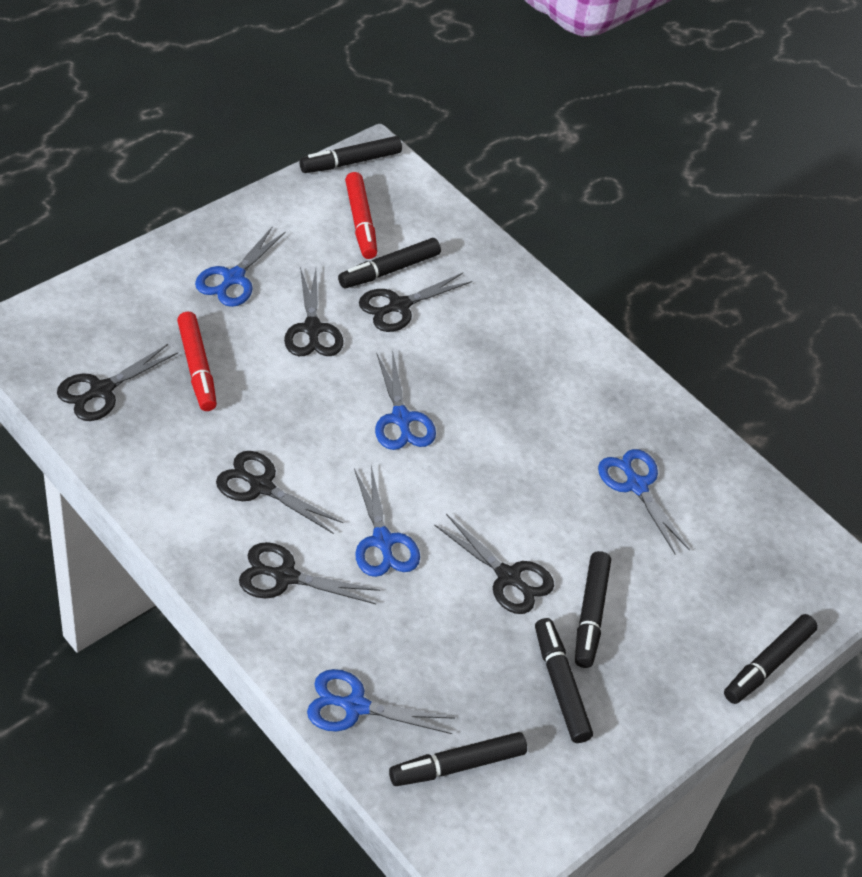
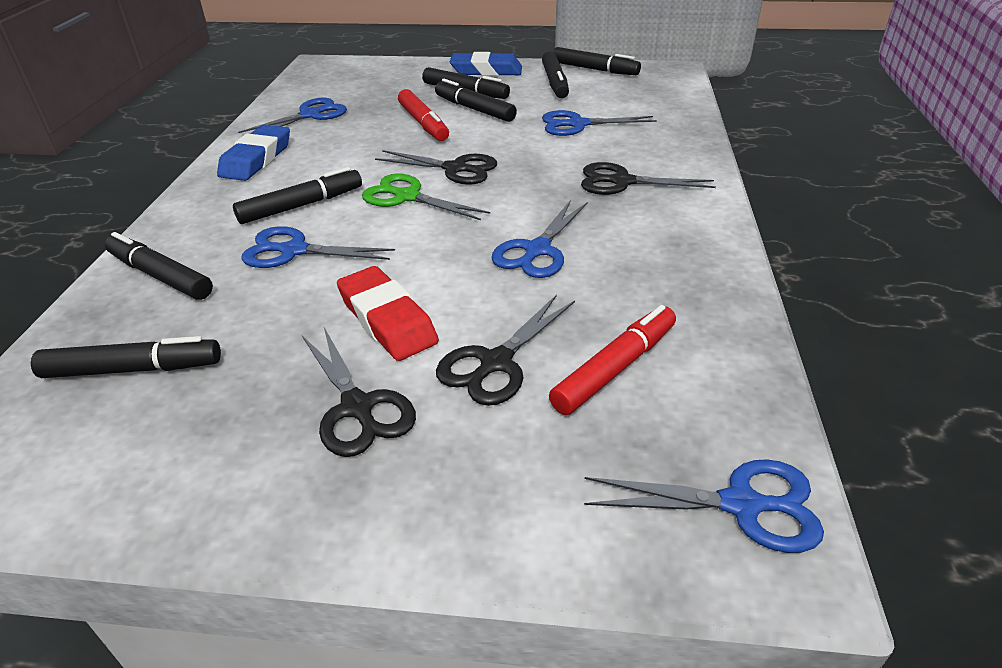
black marker: 6 -> 7
black scissors: 6 -> 4
blue eraser: 0 -> 2
green scissors: 0 -> 1
red eraser: 0 -> 1

